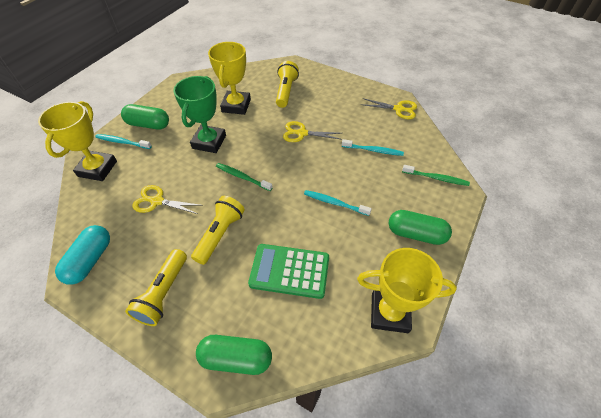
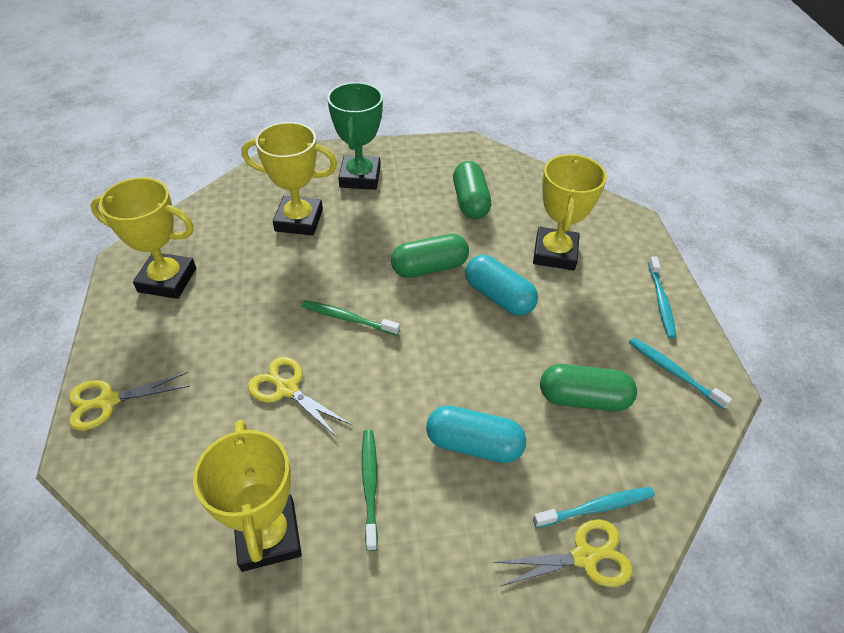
green calculator: 1 -> 0
turquoise capsule: 1 -> 2
yellow flashlight: 3 -> 0
yellow trophy: 3 -> 4

